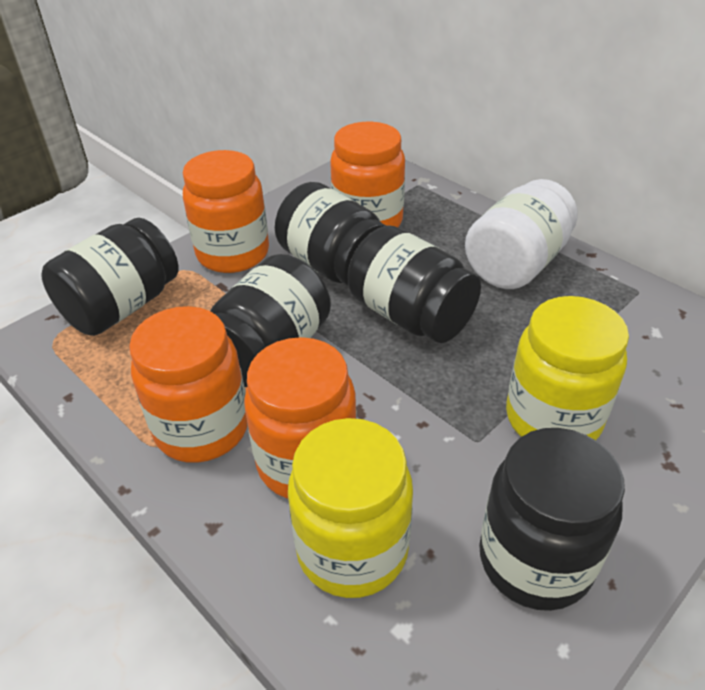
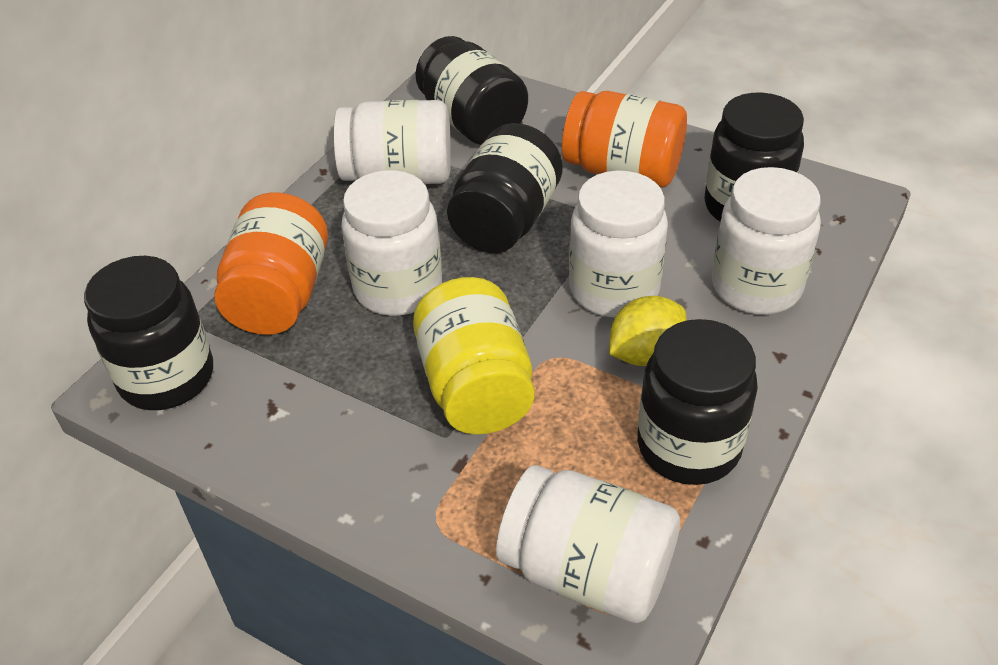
orange jar: 4 -> 2
white jar: 1 -> 5
yellow jar: 2 -> 1
yellow lemon: 0 -> 1

